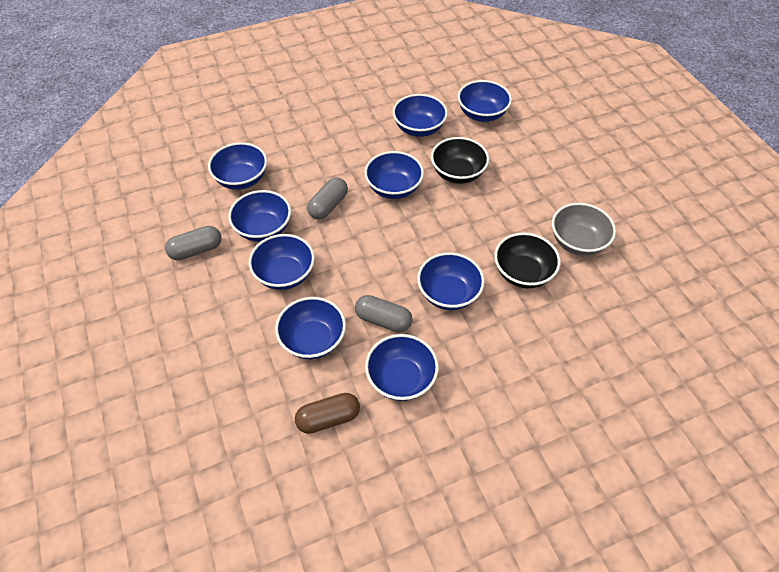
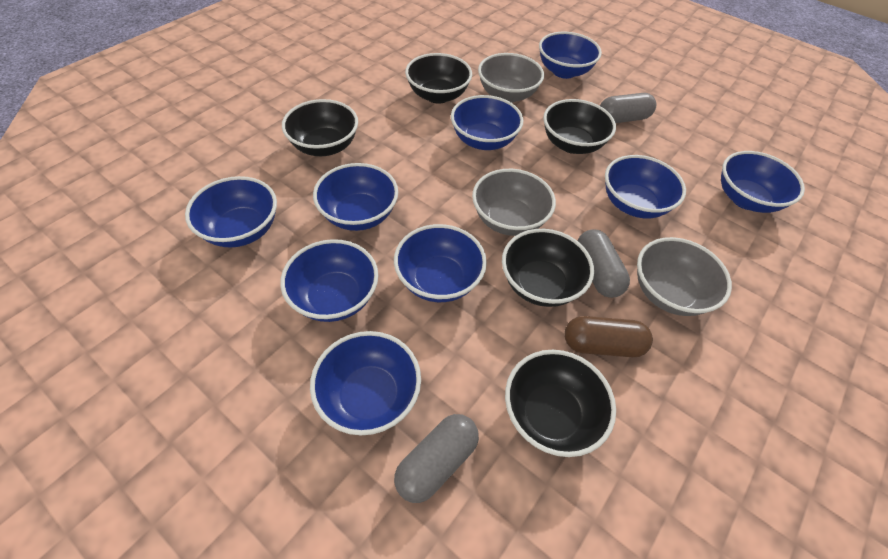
black bowl: 2 -> 5
grey bowl: 1 -> 3

